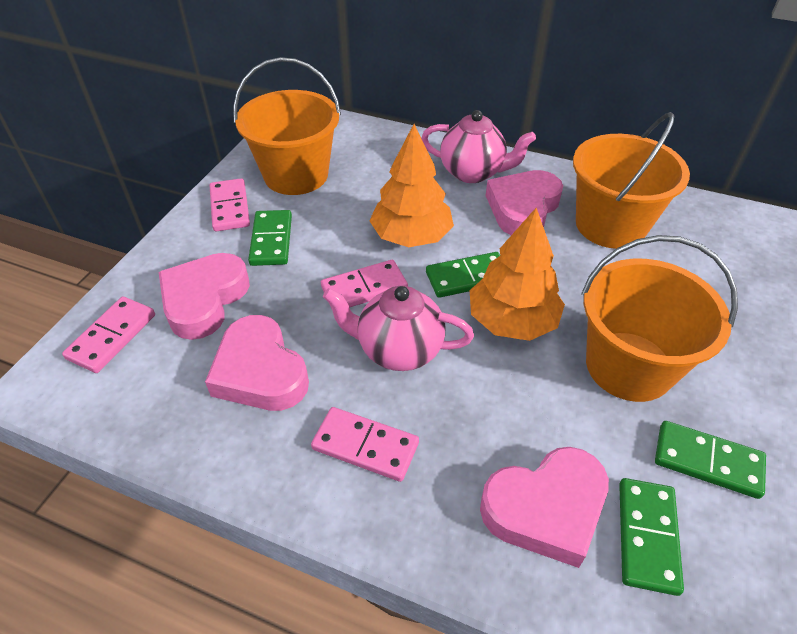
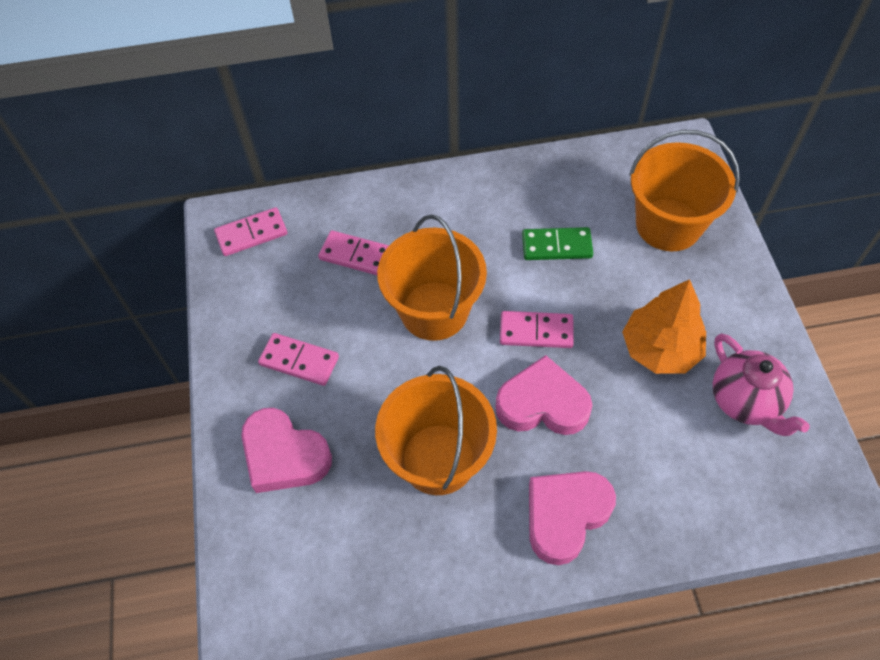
green domino: 4 -> 1
orange tree: 2 -> 1
pink heart: 4 -> 3
pink teapot: 2 -> 1

